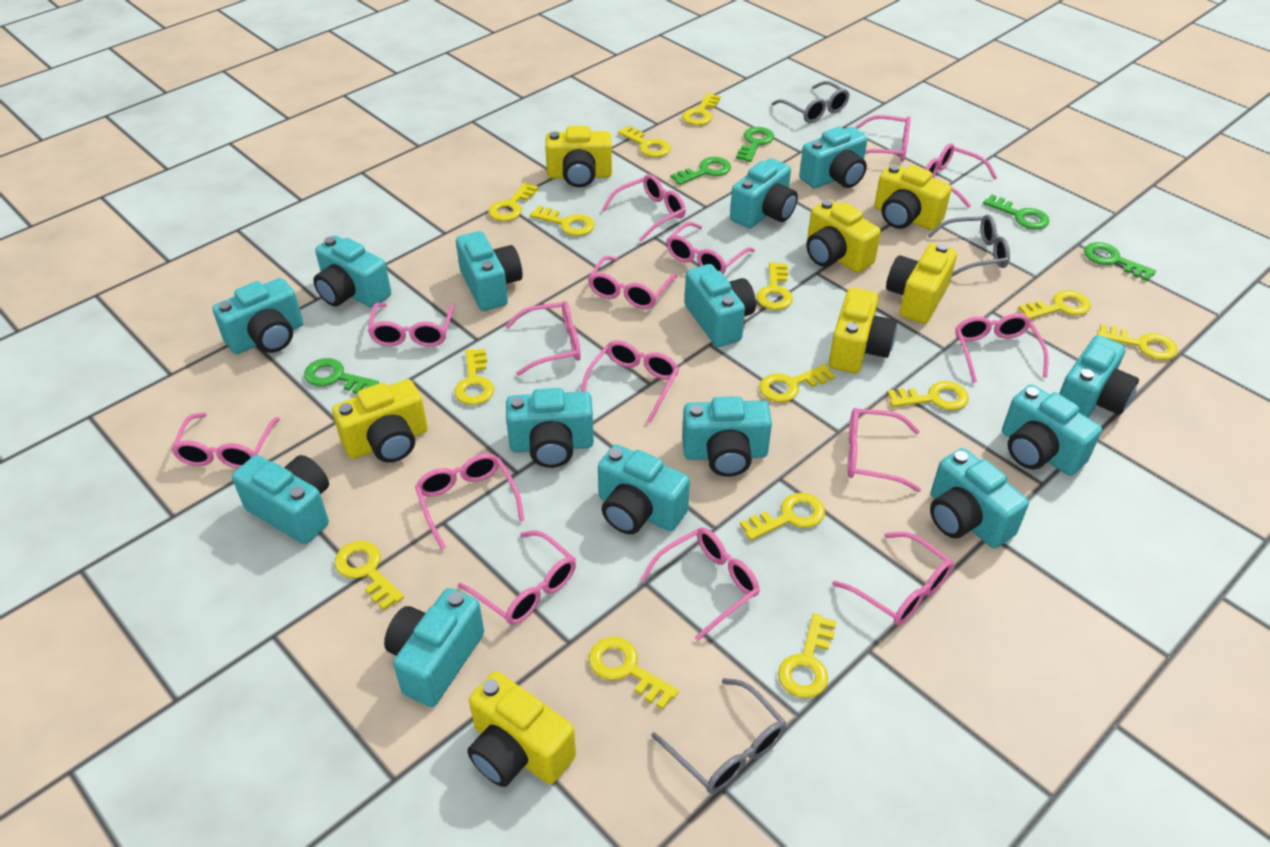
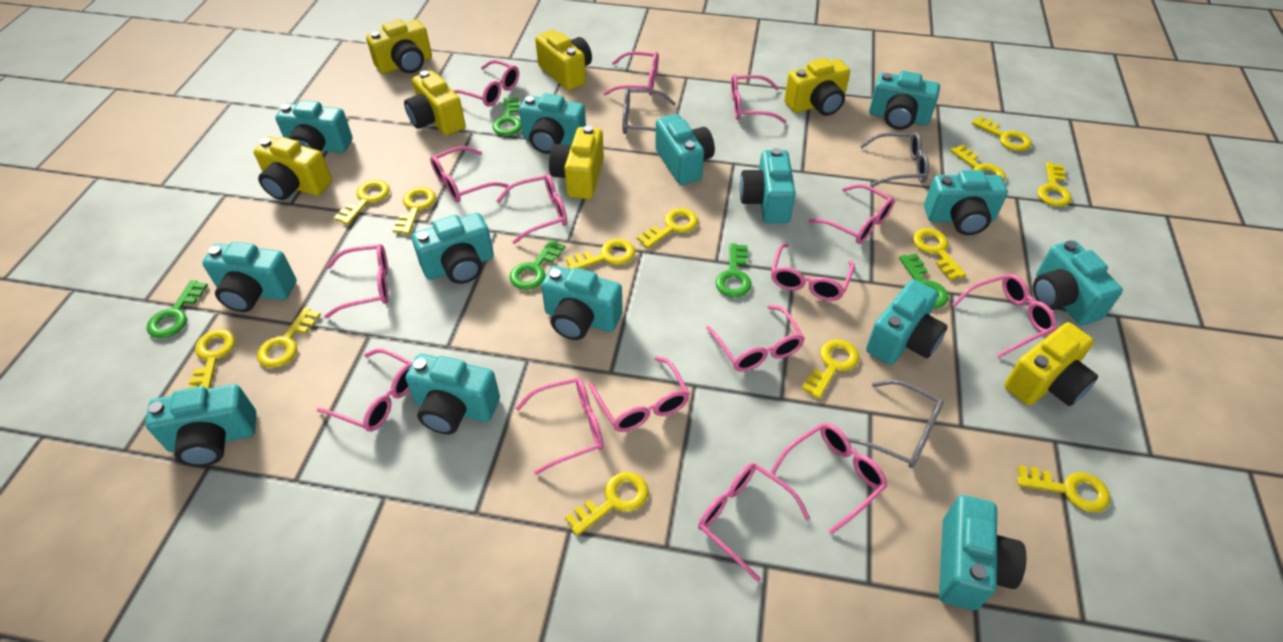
yellow key: 14 -> 13

